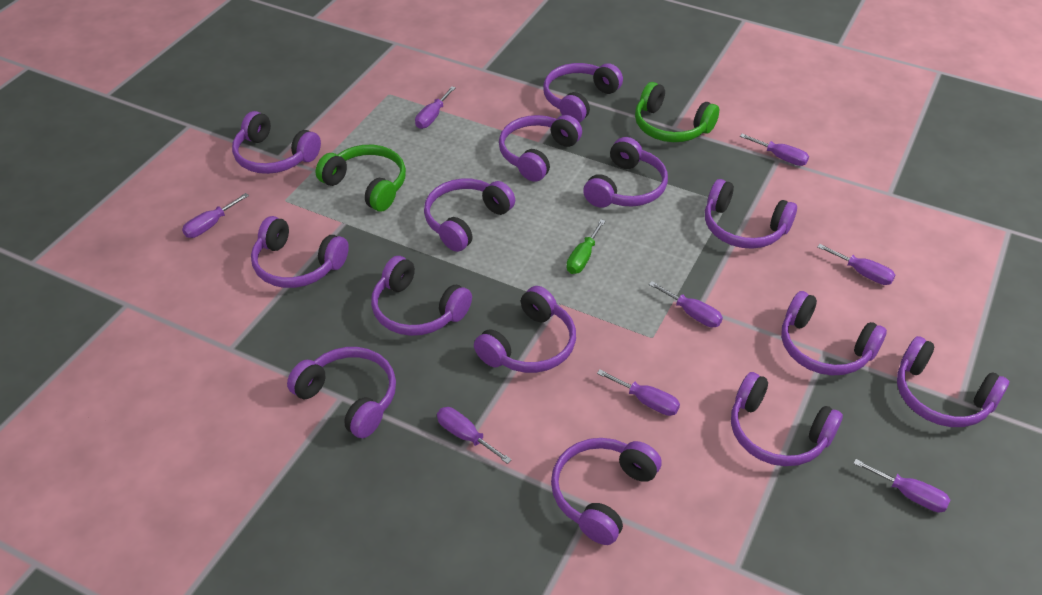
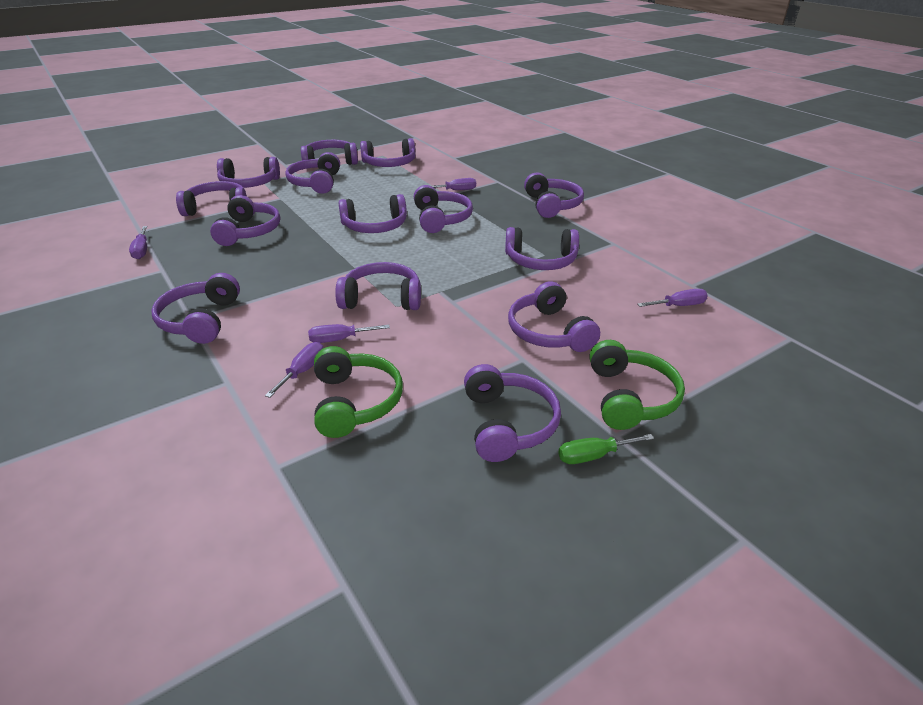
purple screwdriver: 8 -> 5

